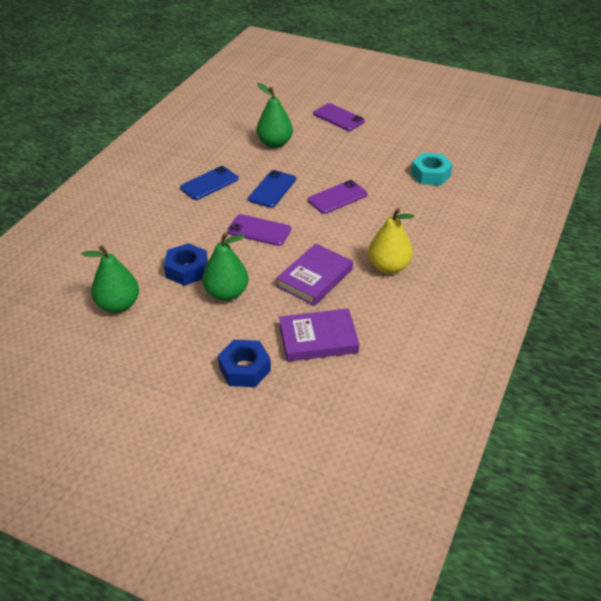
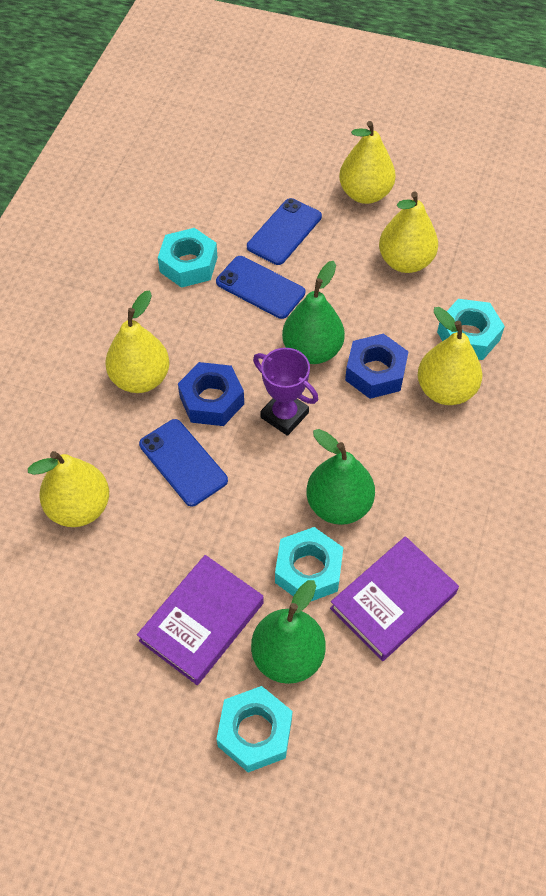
blue phone: 2 -> 3
purple phone: 3 -> 0
purple trophy: 0 -> 1
turquoise nut: 1 -> 4
yellow pear: 1 -> 5

